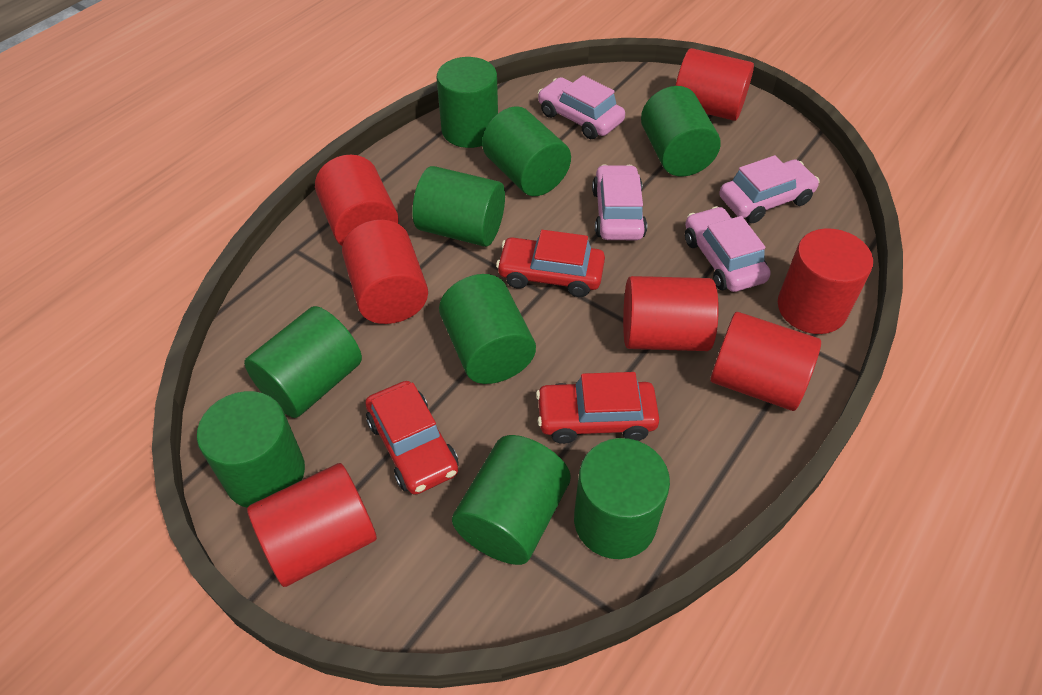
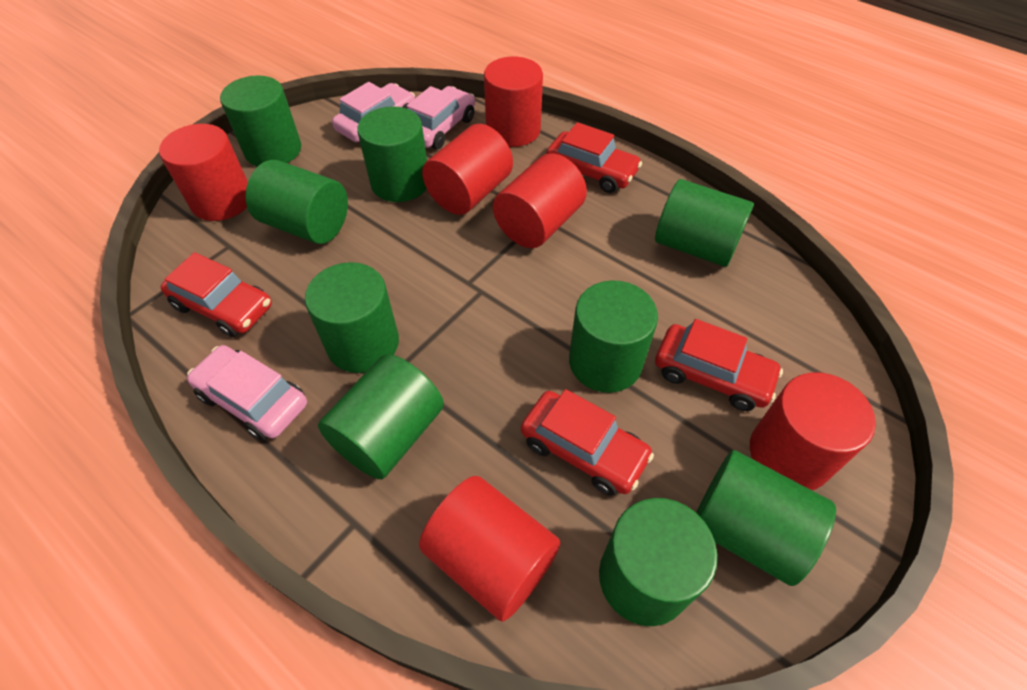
pink car: 4 -> 3
red car: 3 -> 4
red cylinder: 7 -> 6

